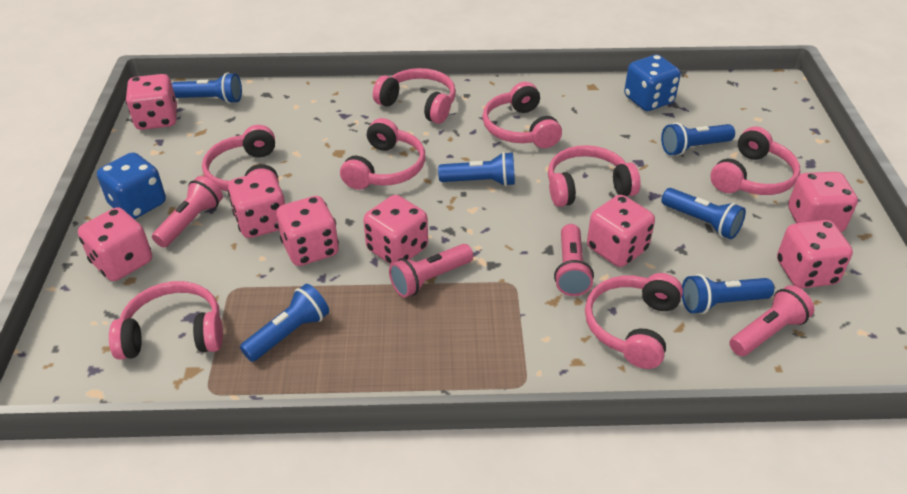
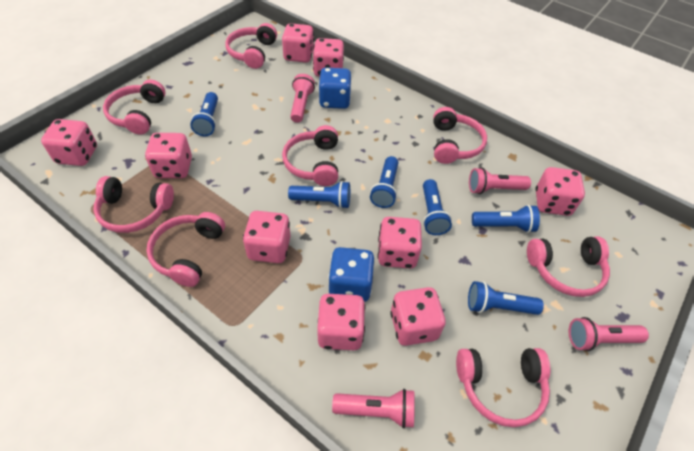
pink dice: 8 -> 9

